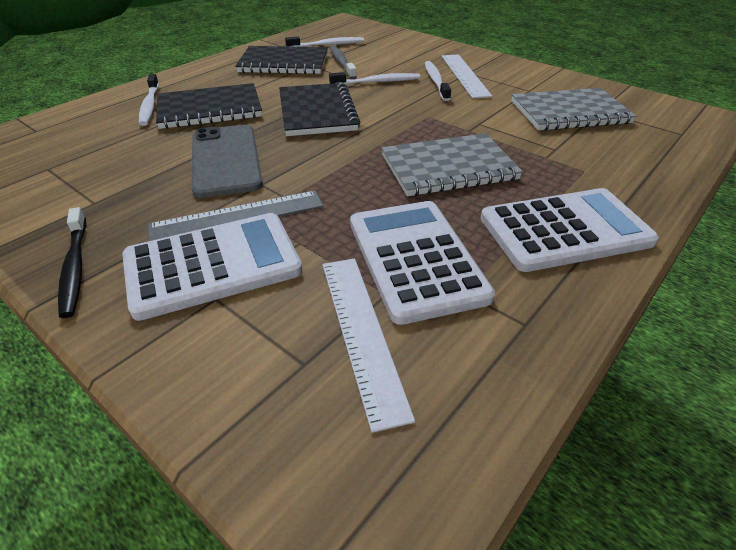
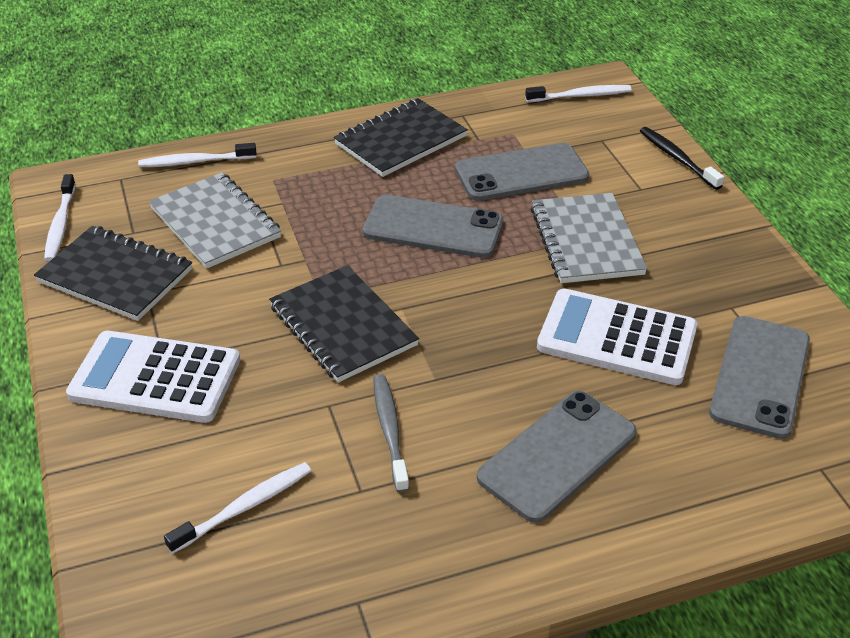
grey phone: 1 -> 4
grey ruler: 1 -> 0
white calculator: 3 -> 2
white ruler: 2 -> 0

